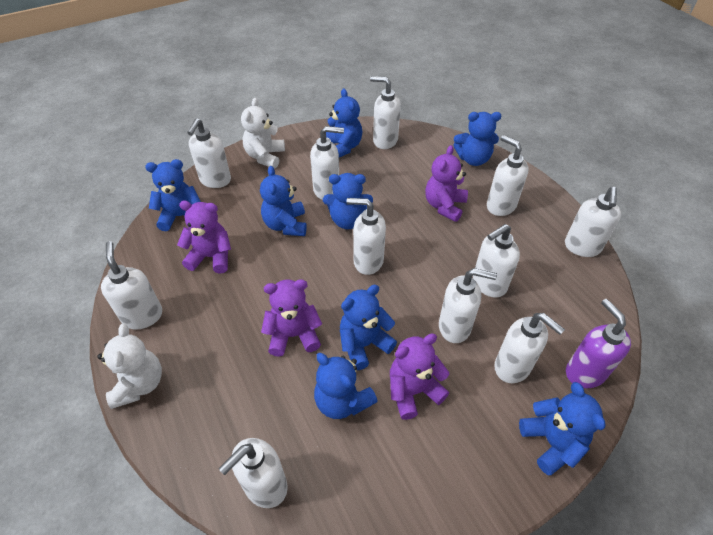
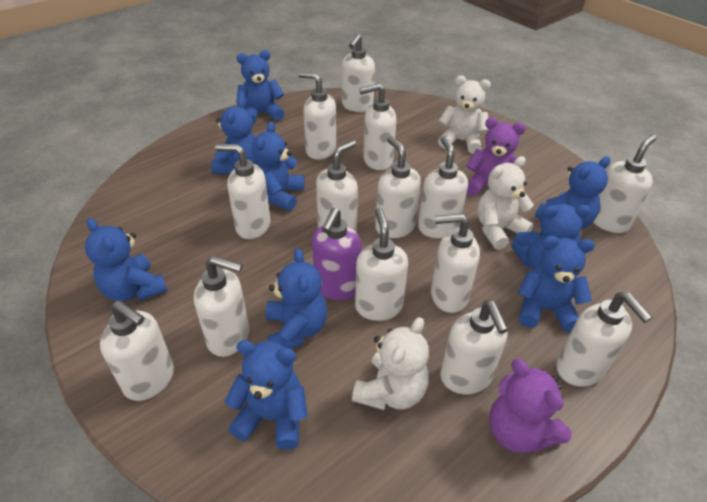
blue teddy bear: 8 -> 9
purple teddy bear: 4 -> 2
white soap dispenser: 11 -> 14
white teddy bear: 2 -> 3

